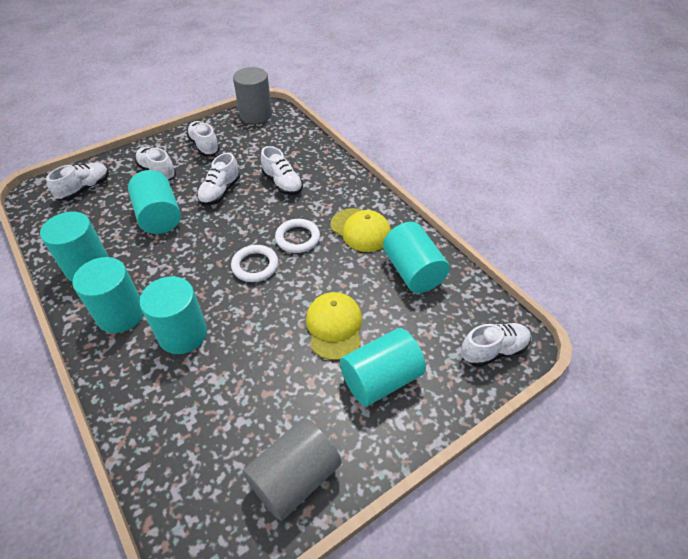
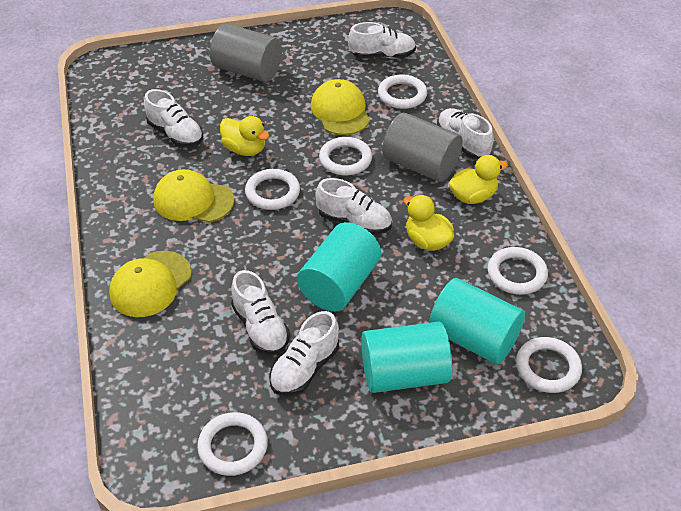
turquoise cylinder: 6 -> 3
white ring: 2 -> 6
yellow cap: 2 -> 3
yellow duck: 0 -> 3

